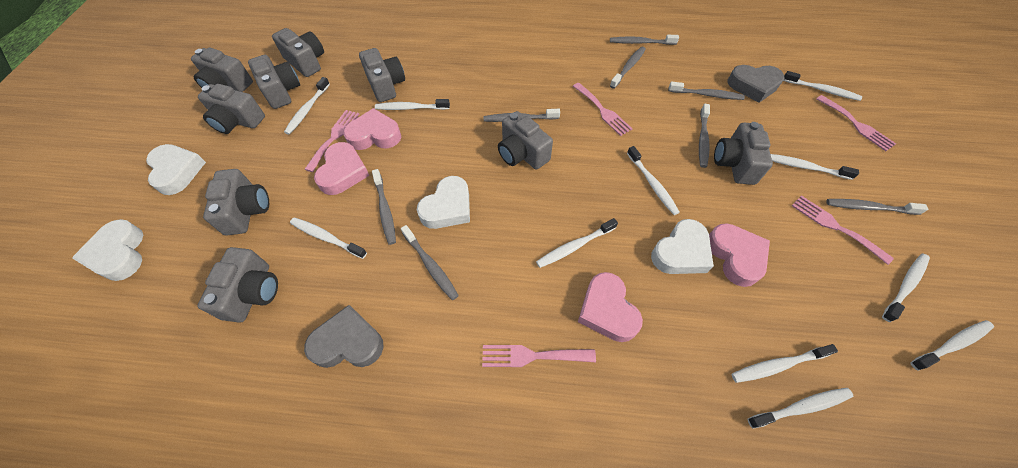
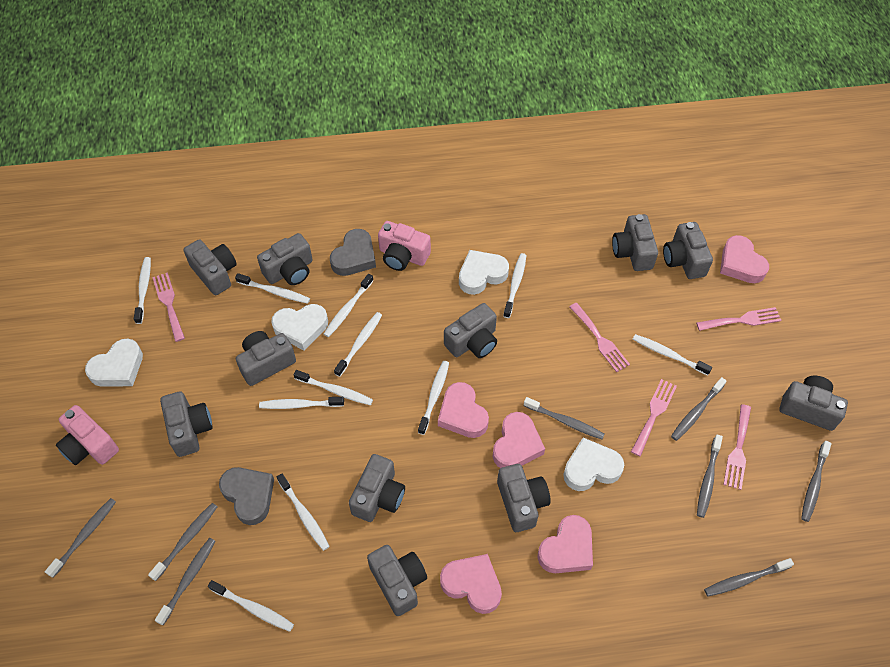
grey camera: 9 -> 11
pink camera: 0 -> 2
pink heart: 4 -> 5

